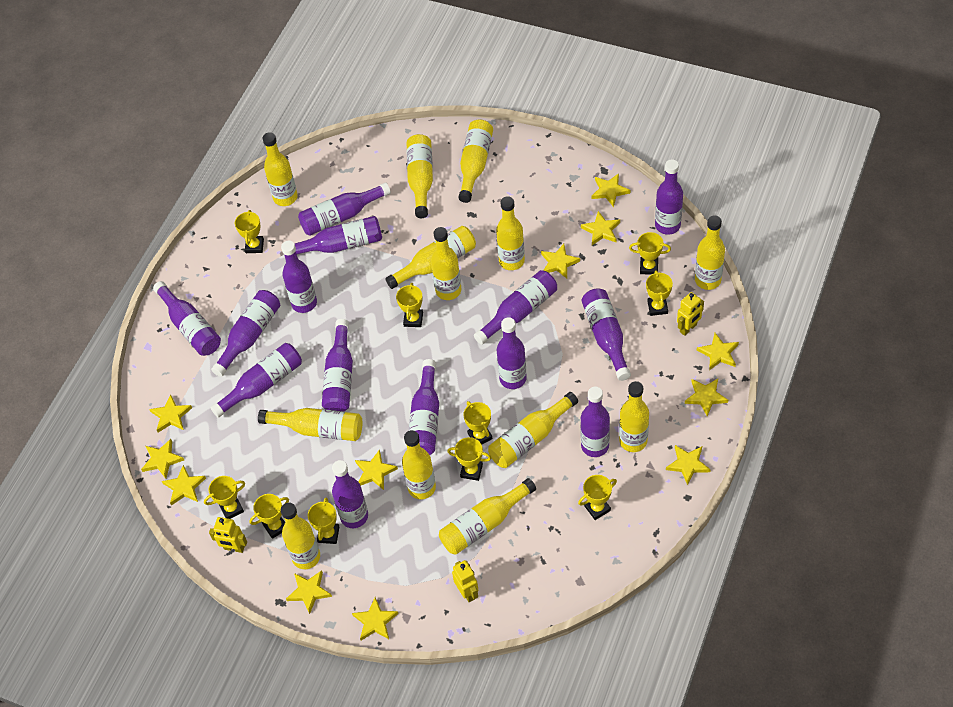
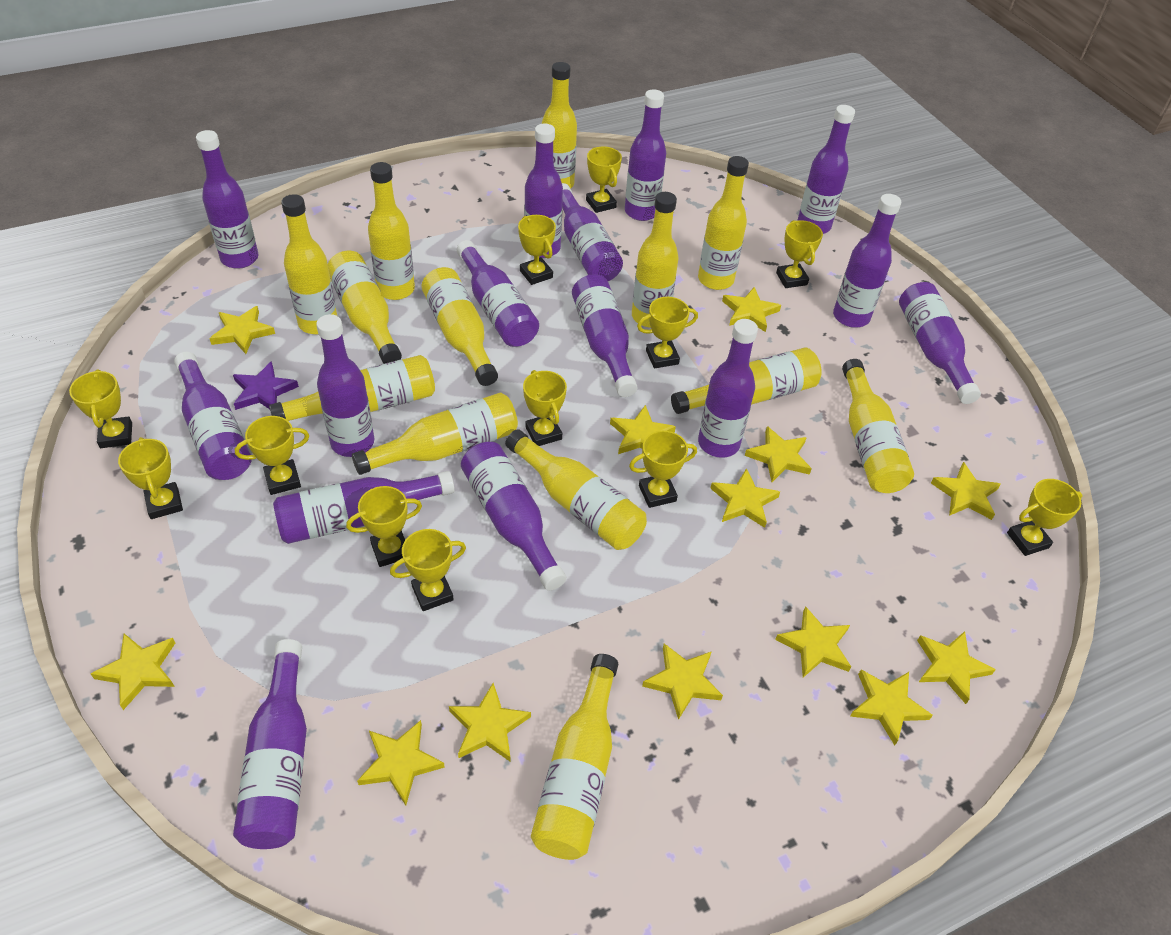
purple bottle: 14 -> 15
purple star: 0 -> 1
yellow robot: 3 -> 0
yellow star: 12 -> 13
yellow trophy: 10 -> 12

